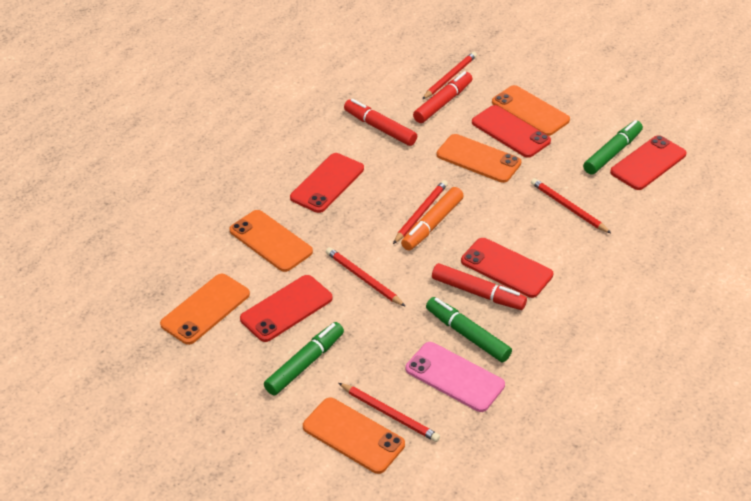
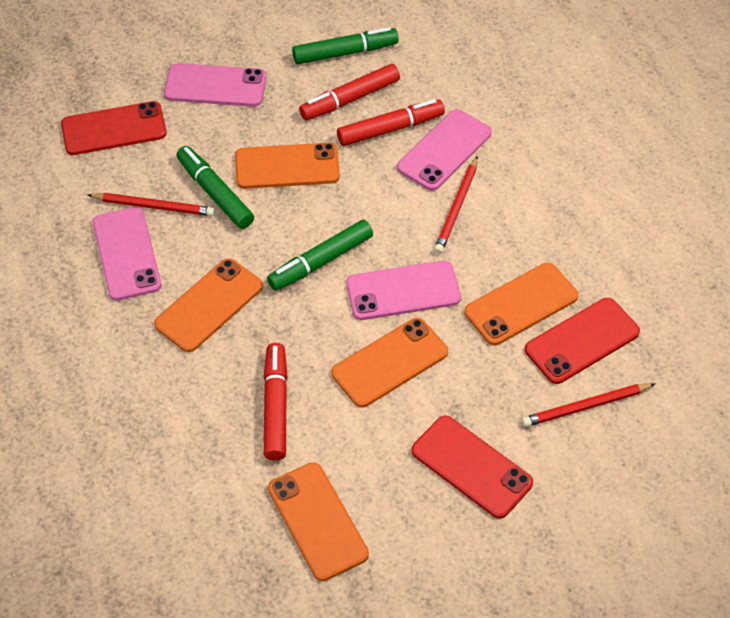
orange marker: 1 -> 0
pink phone: 1 -> 4
red pencil: 5 -> 3
red phone: 5 -> 3

